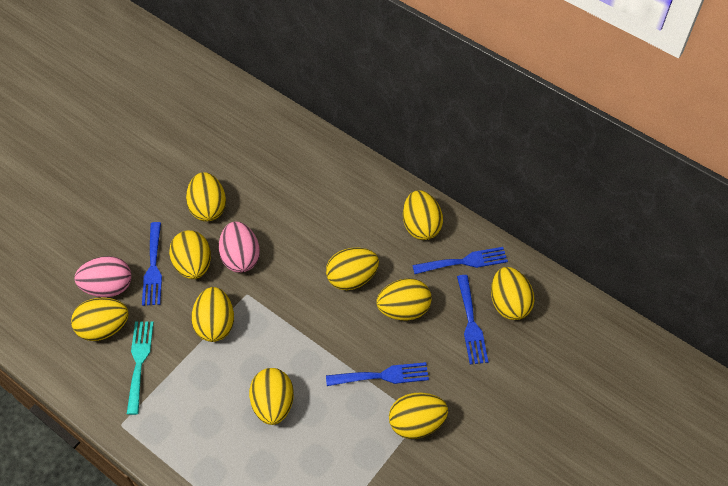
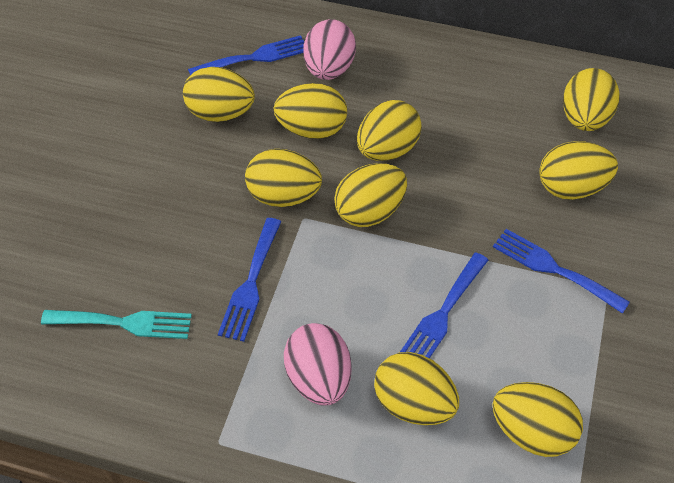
yellow egg: 10 -> 9

